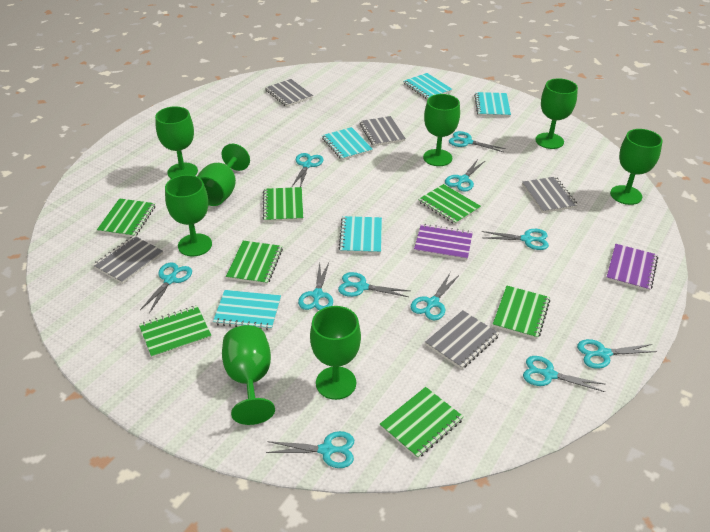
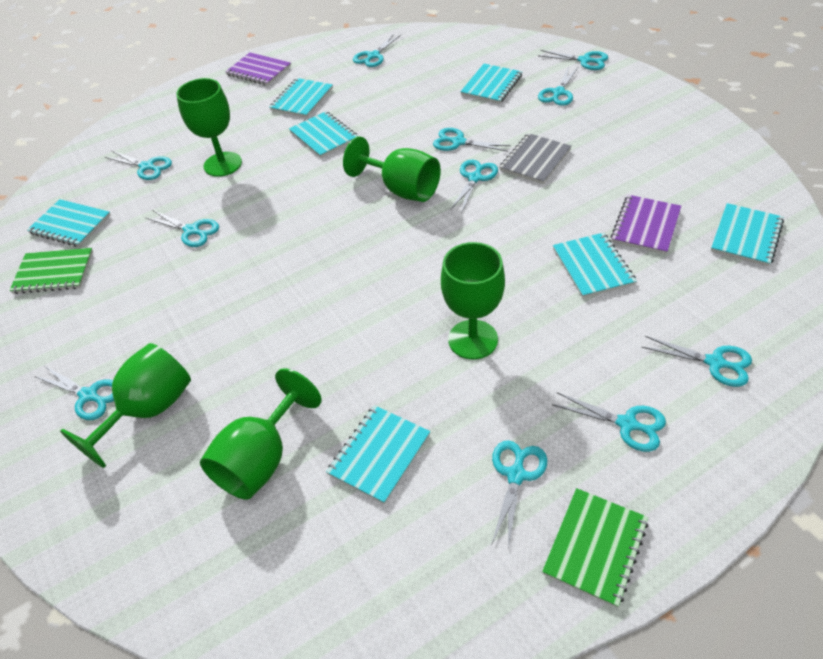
green goblet: 8 -> 5
green notebook: 7 -> 2
grey notebook: 5 -> 1
turquoise notebook: 5 -> 7

